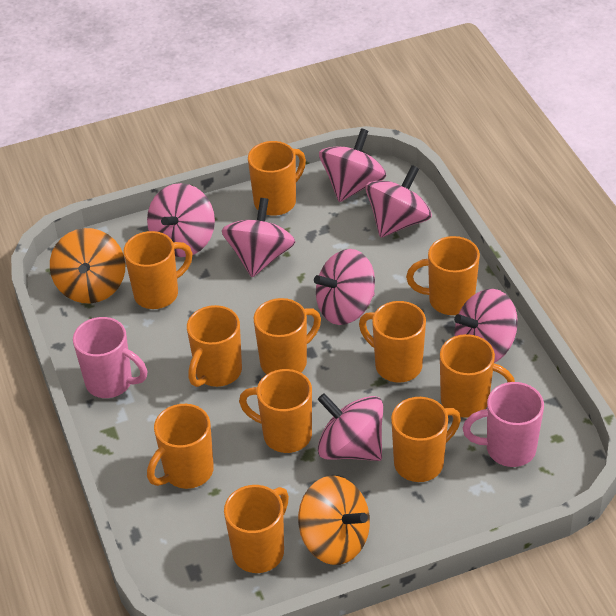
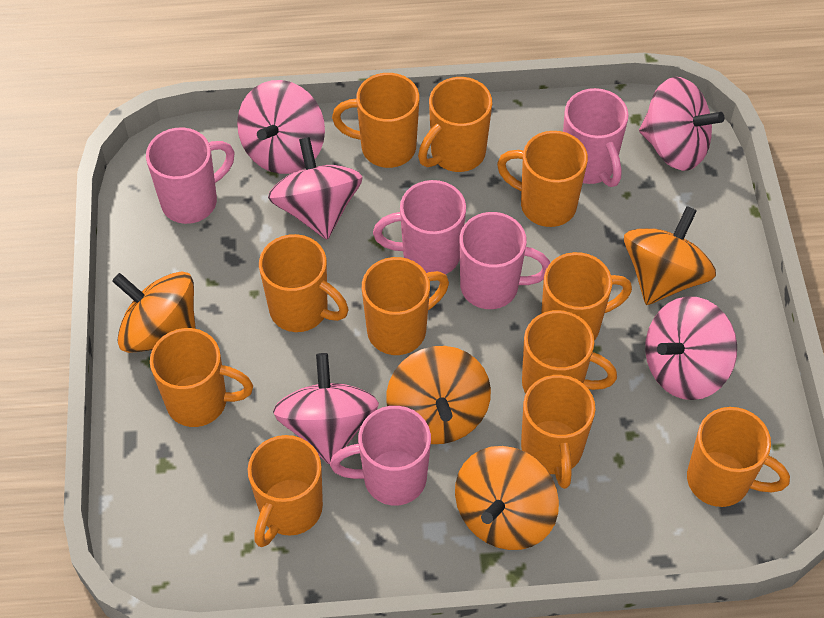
orange spinning top: 2 -> 4
pink mug: 2 -> 5
pink spinning top: 7 -> 5

